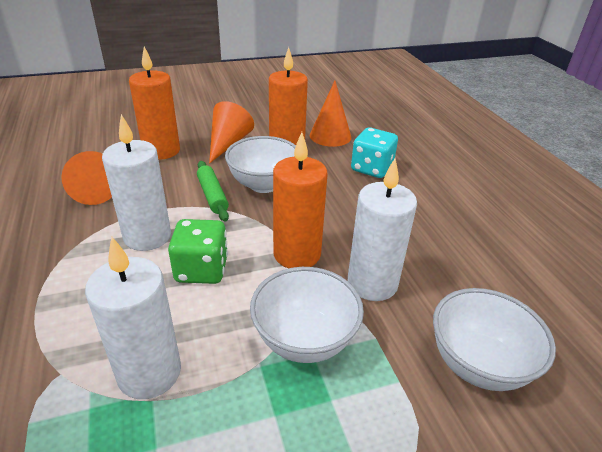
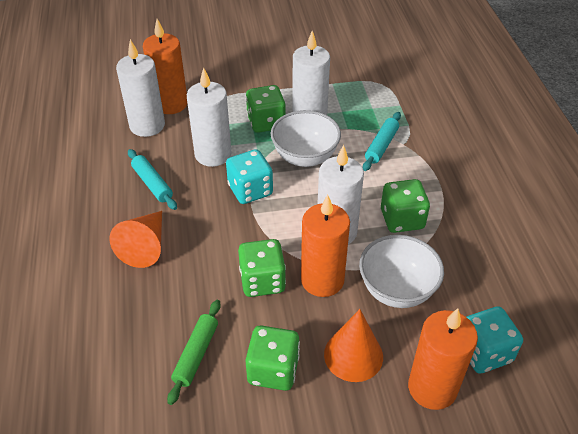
green dice: 1 -> 4
orange cone: 3 -> 2
turquoise dice: 1 -> 2
turquoise rolling pin: 0 -> 2
white bowl: 3 -> 2
white candle: 3 -> 4

